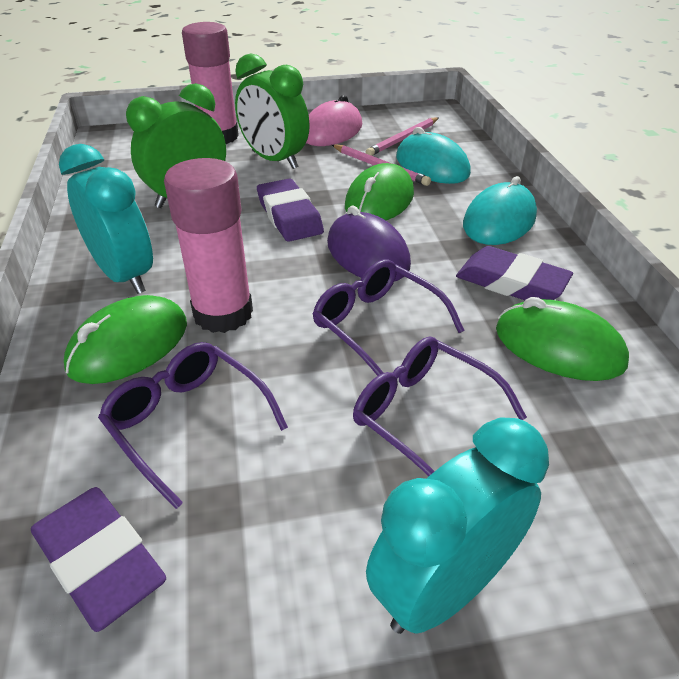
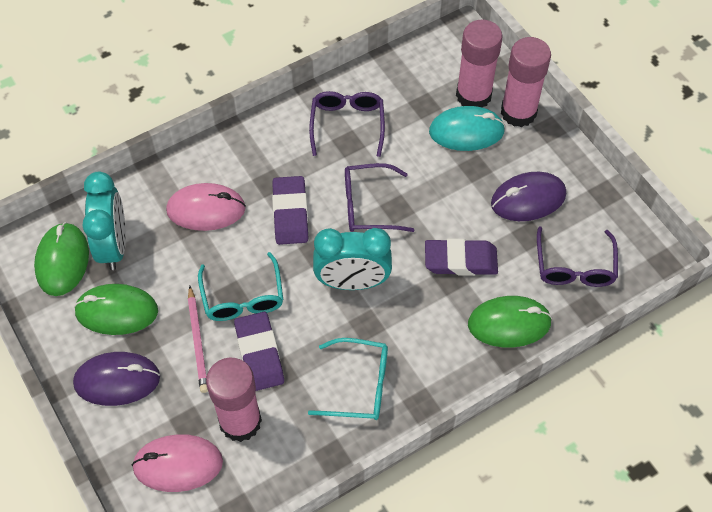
green clock: 2 -> 0
pink glue stick: 2 -> 3
pink mouse: 1 -> 2
pink pencil: 2 -> 1
purple mouse: 1 -> 2
turquoise glasses: 0 -> 2
turquoise mouse: 2 -> 1

